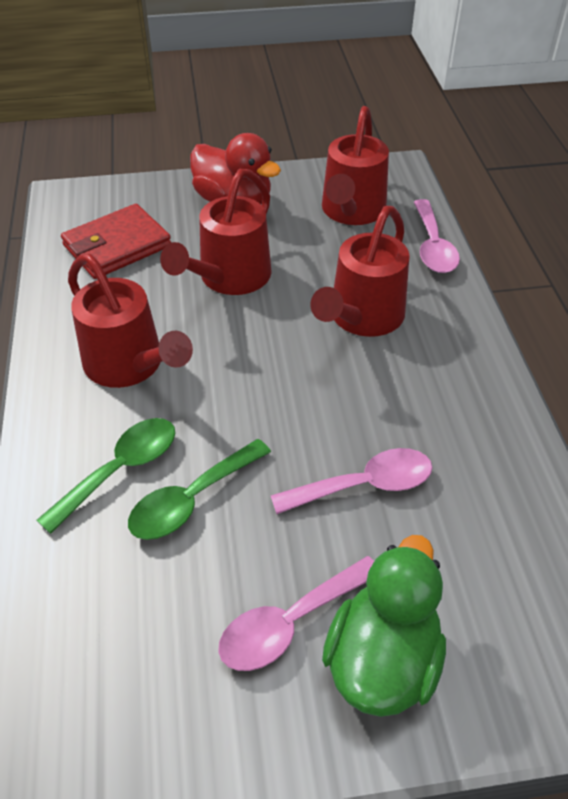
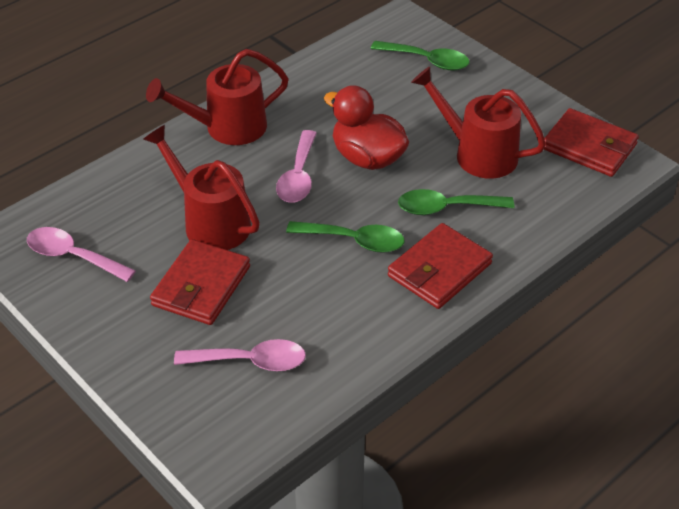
green duck: 1 -> 0
green spoon: 2 -> 3
red wallet: 1 -> 3
red watering can: 4 -> 3

